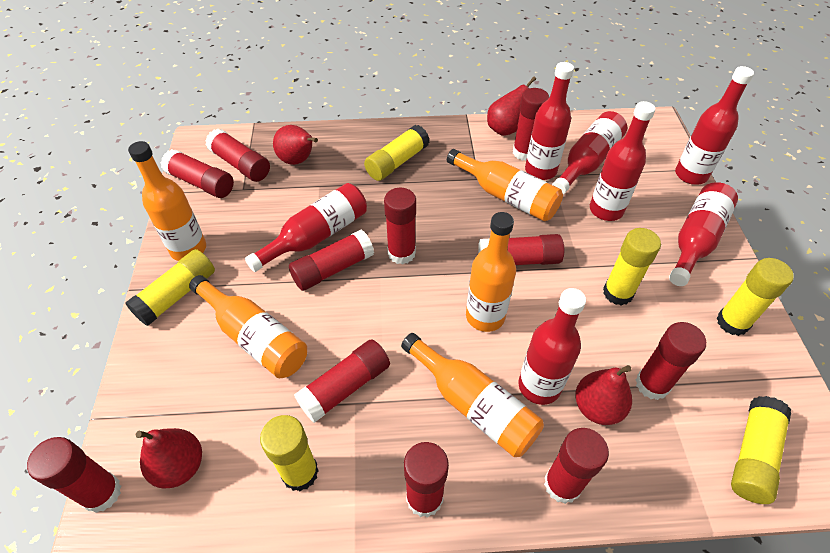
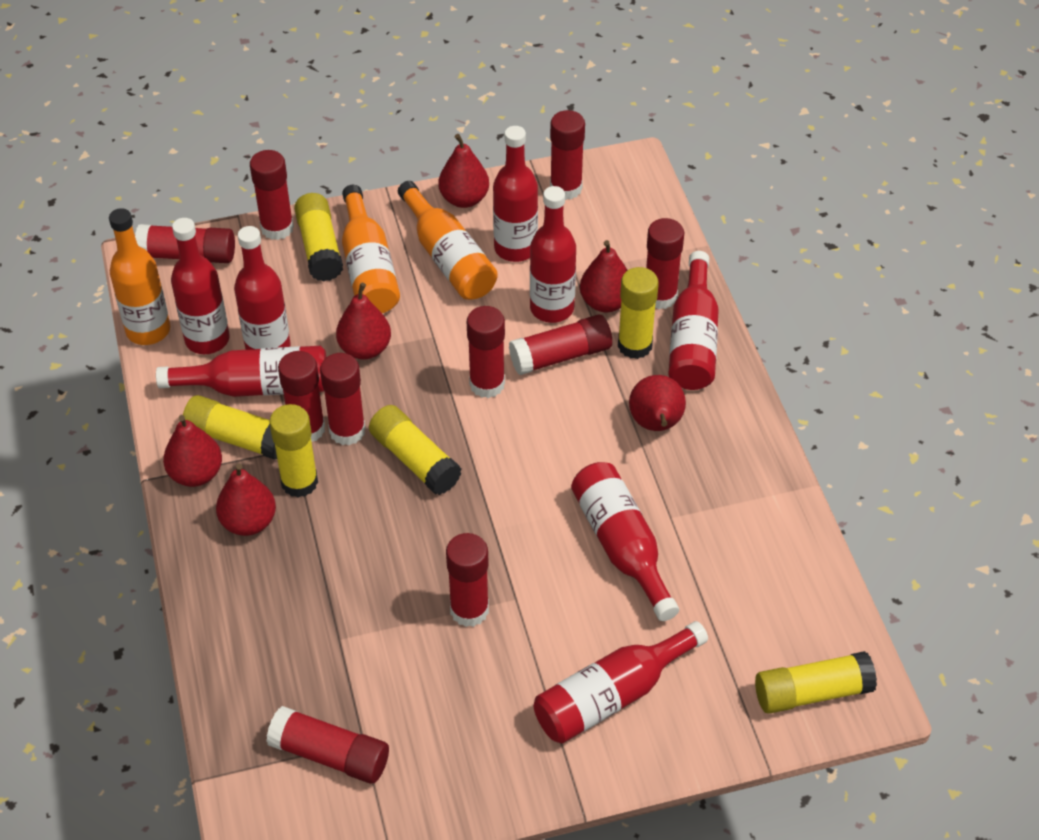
orange bottle: 5 -> 3
red bottle: 7 -> 8
red glue stick: 11 -> 10
red pear: 4 -> 6

